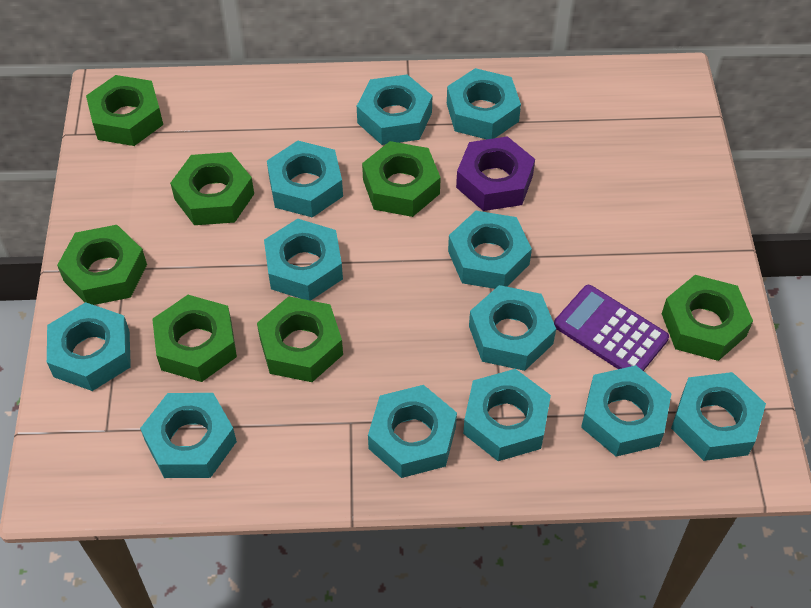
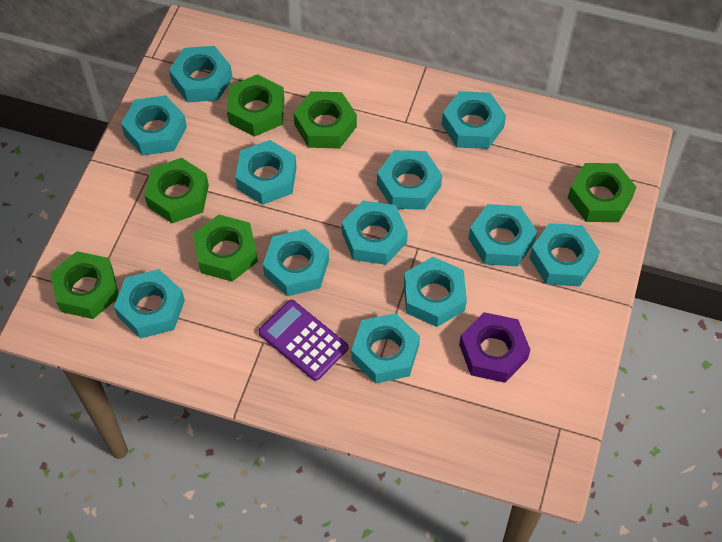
green nut: 7 -> 6

